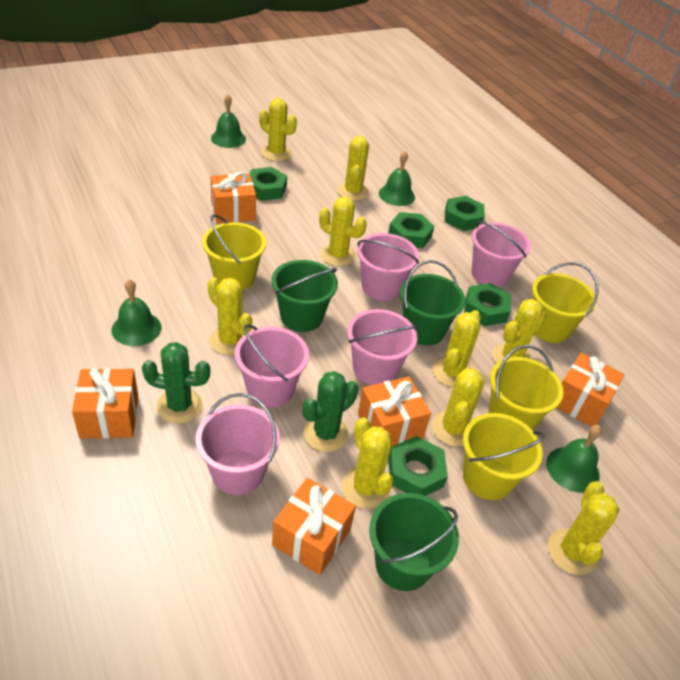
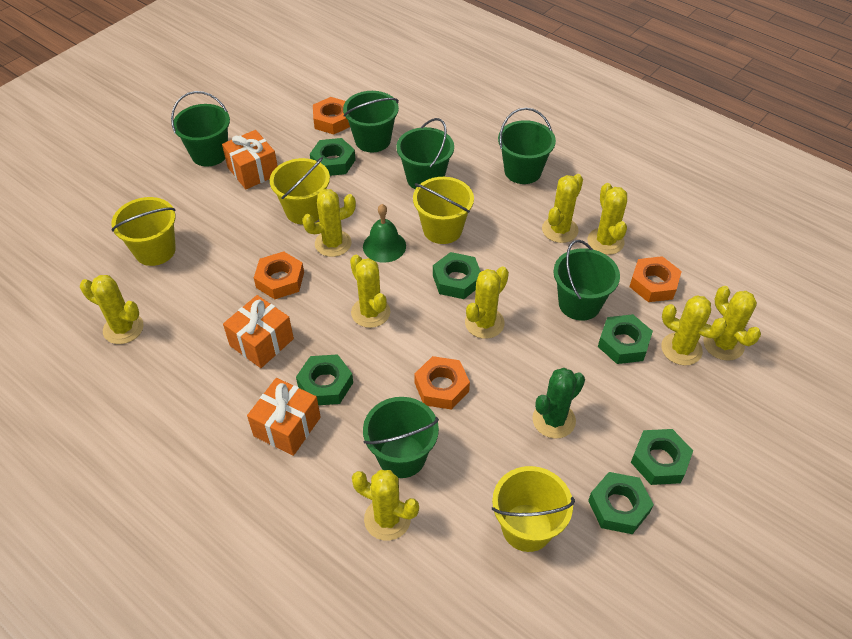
green bell: 4 -> 1
green bucket: 3 -> 6
green cactus: 2 -> 1
green nut: 5 -> 6
orange gift: 5 -> 3
orange nut: 0 -> 4
pink bucket: 5 -> 0

